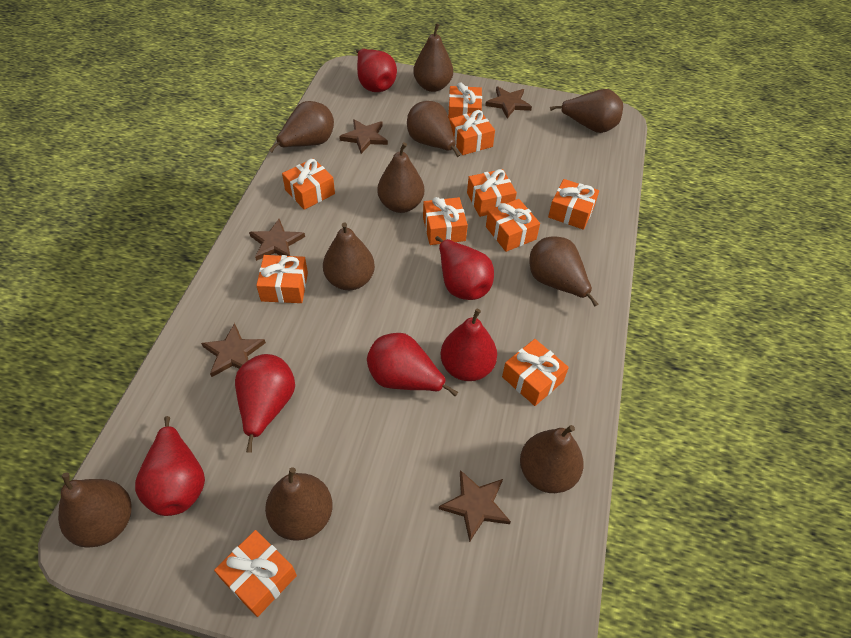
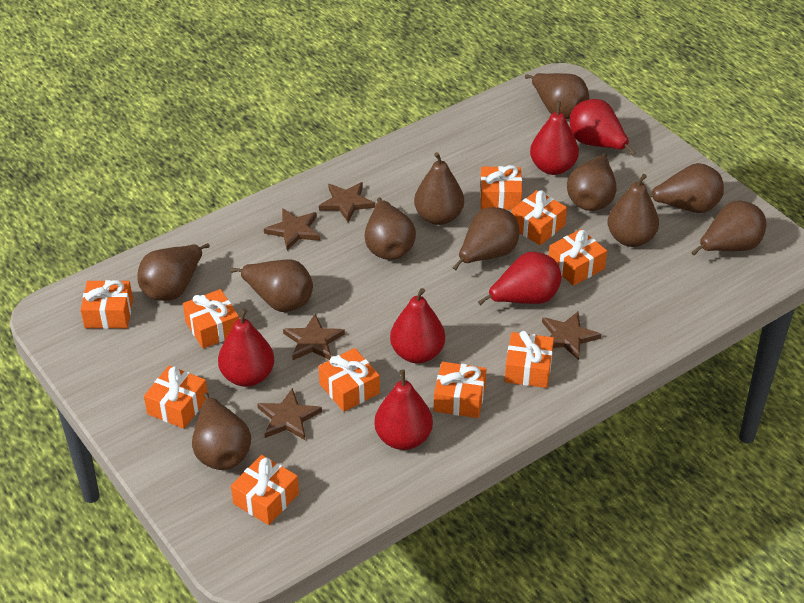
brown pear: 10 -> 11

